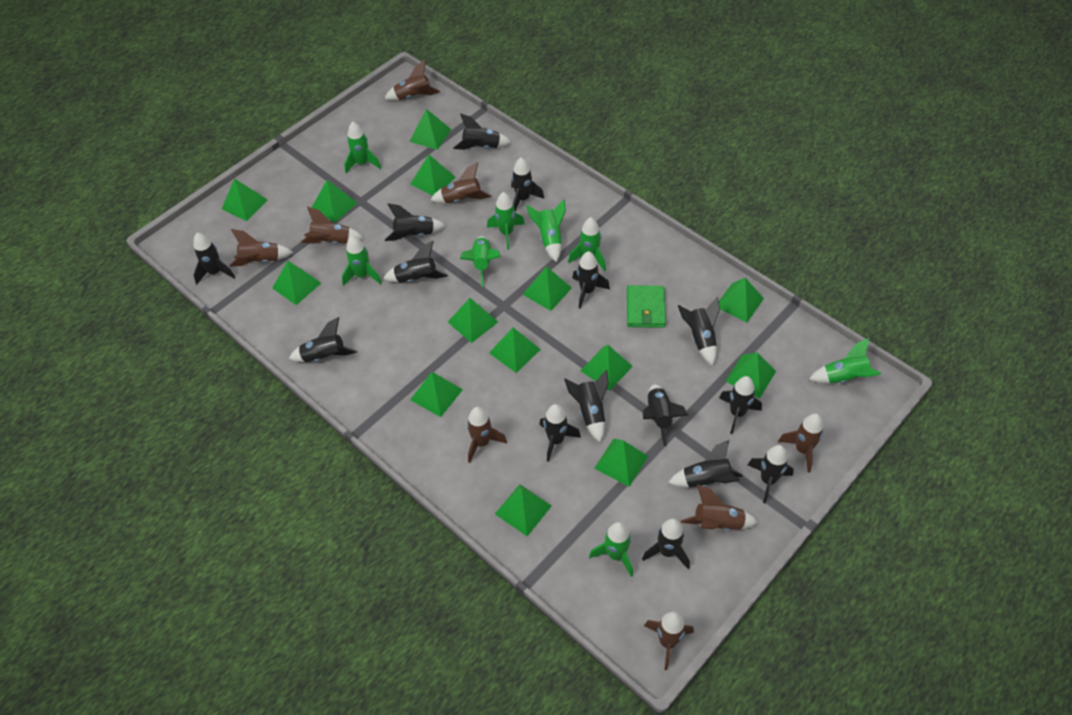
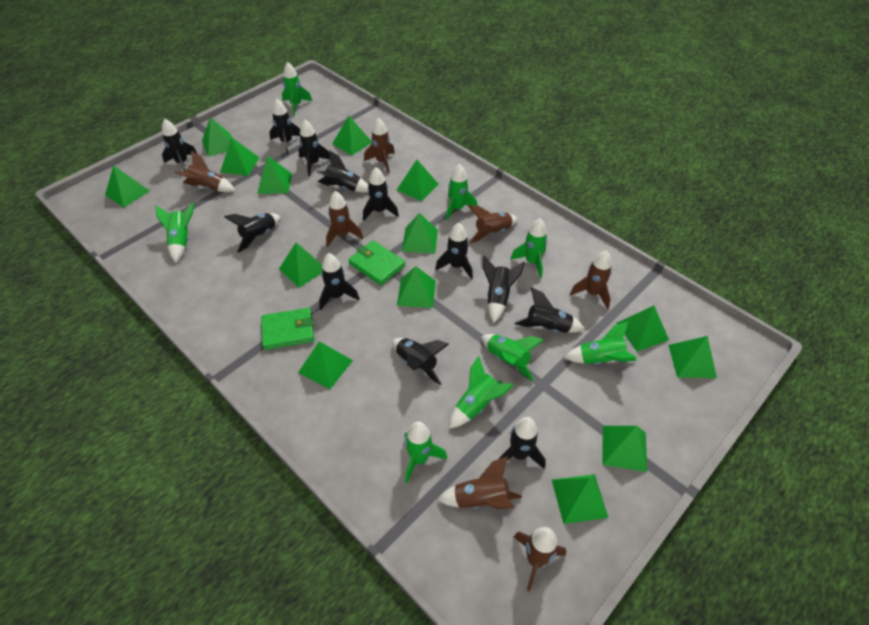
black rocket: 15 -> 12
brown rocket: 8 -> 7
green wallet: 1 -> 2

